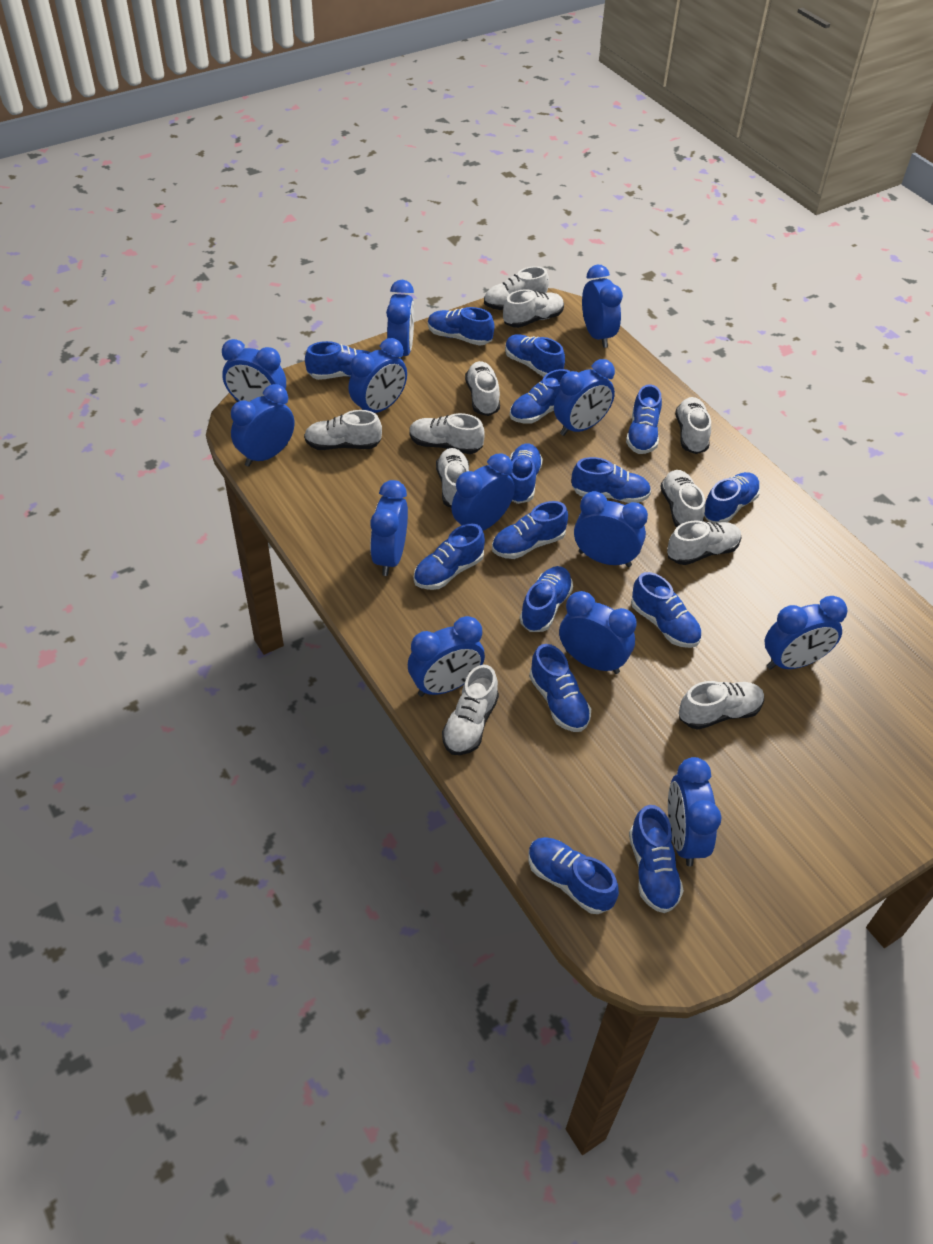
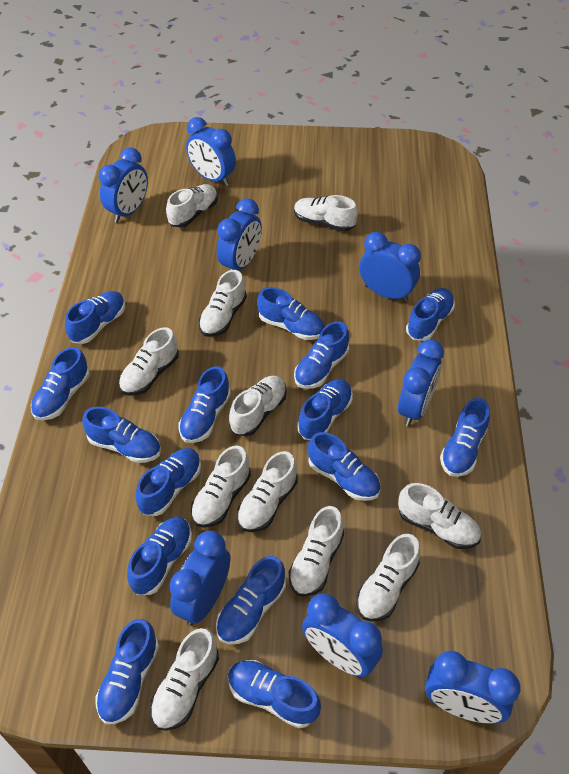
blue clock: 13 -> 8

